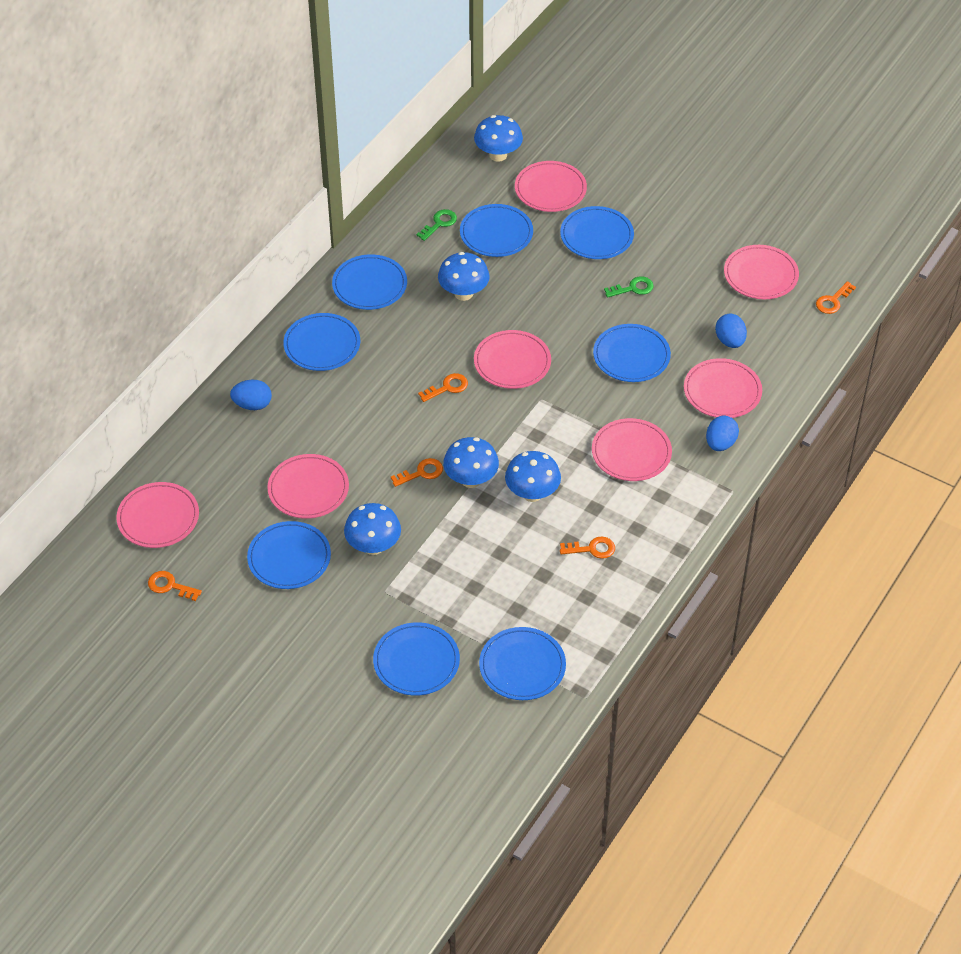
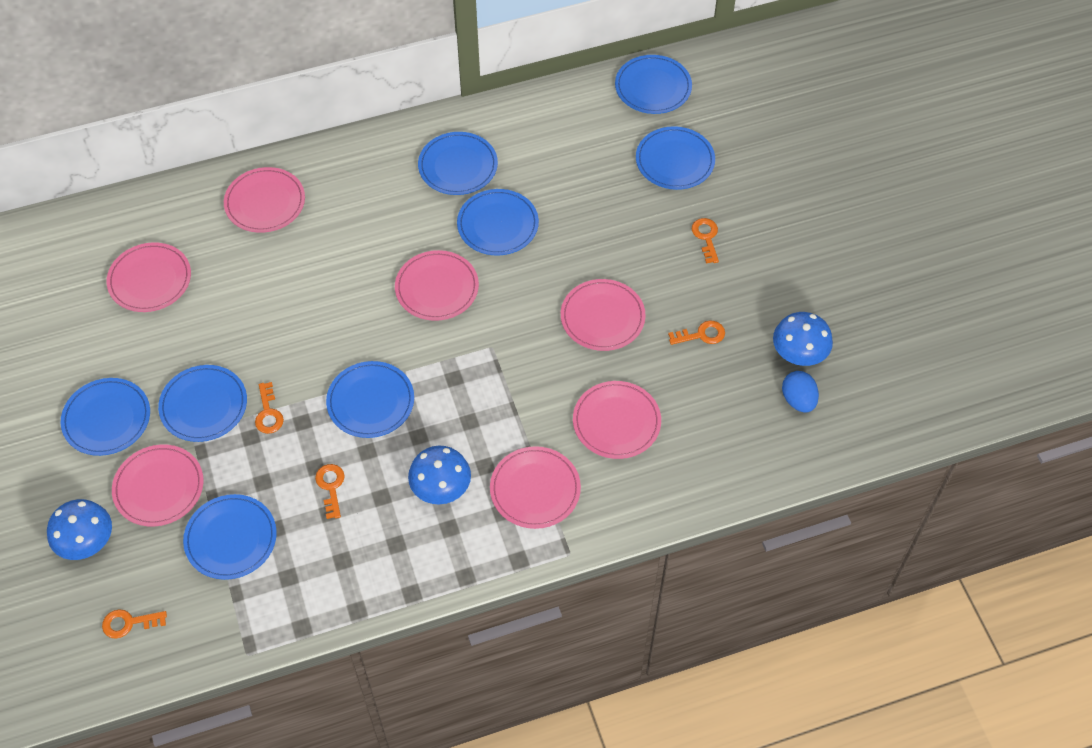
blue egg: 3 -> 1
blue mushroom: 5 -> 3
green key: 2 -> 0

